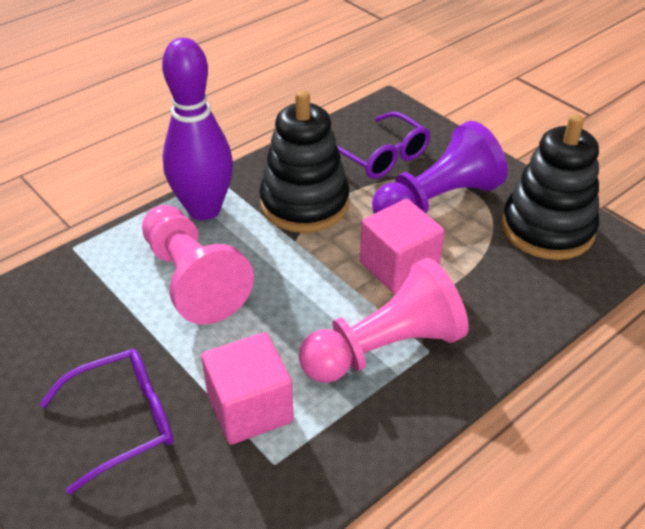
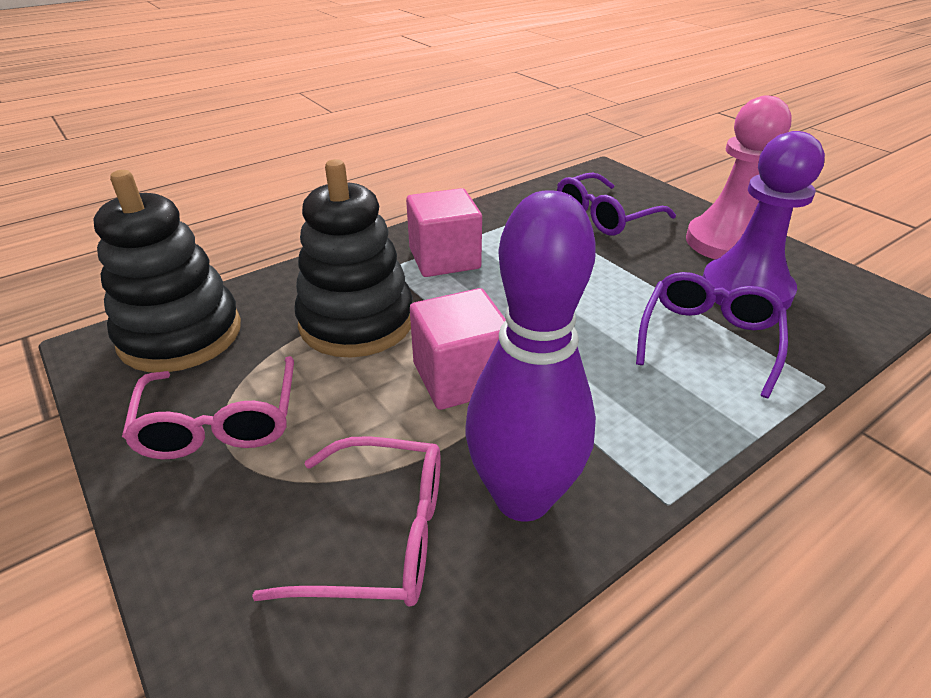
pink glasses: 0 -> 2
pink pawn: 2 -> 1

